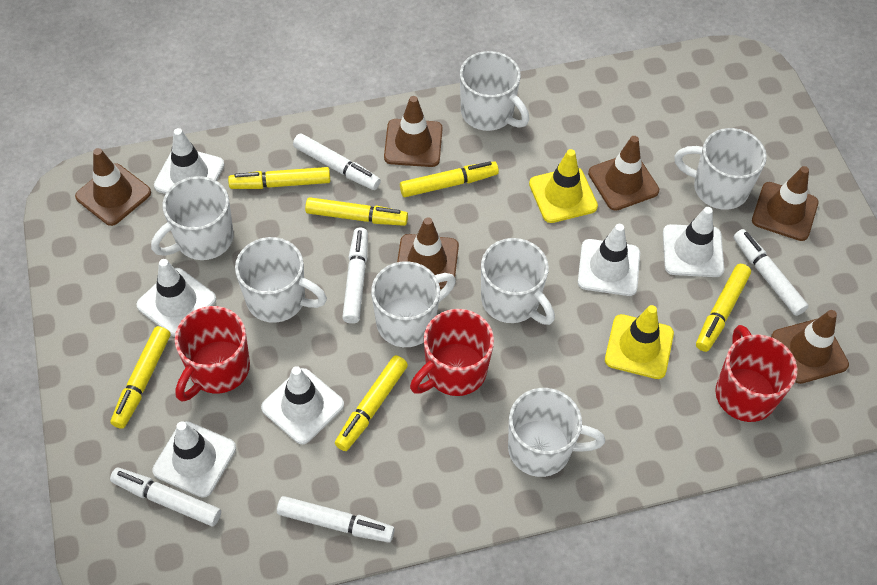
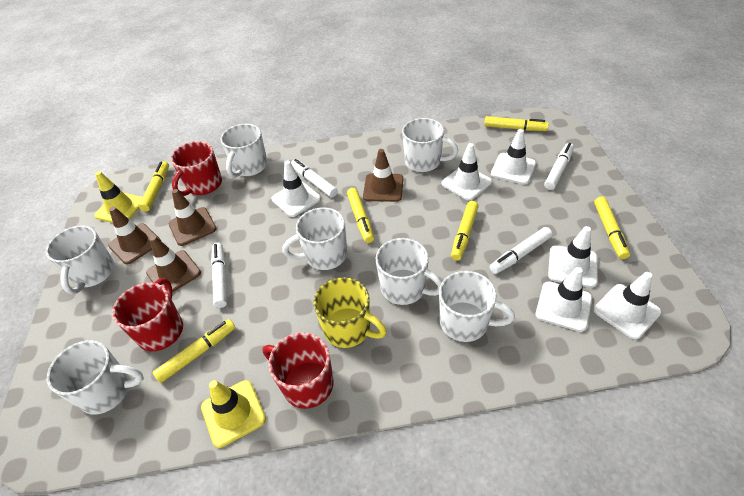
brown traffic cone: 6 -> 4
white marker: 5 -> 4
yellow mug: 0 -> 1

